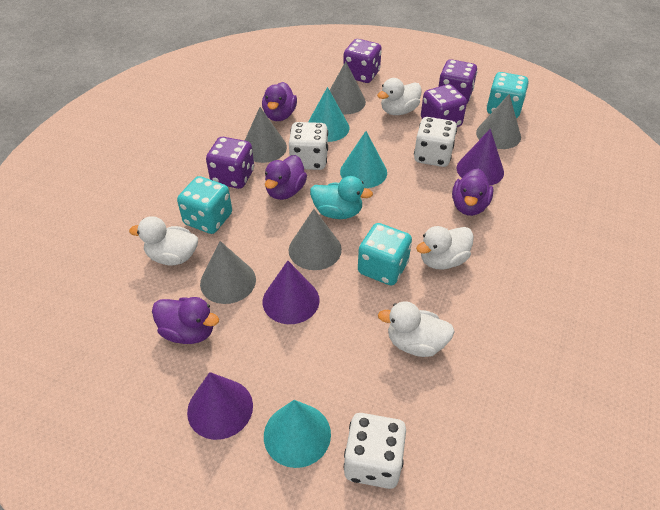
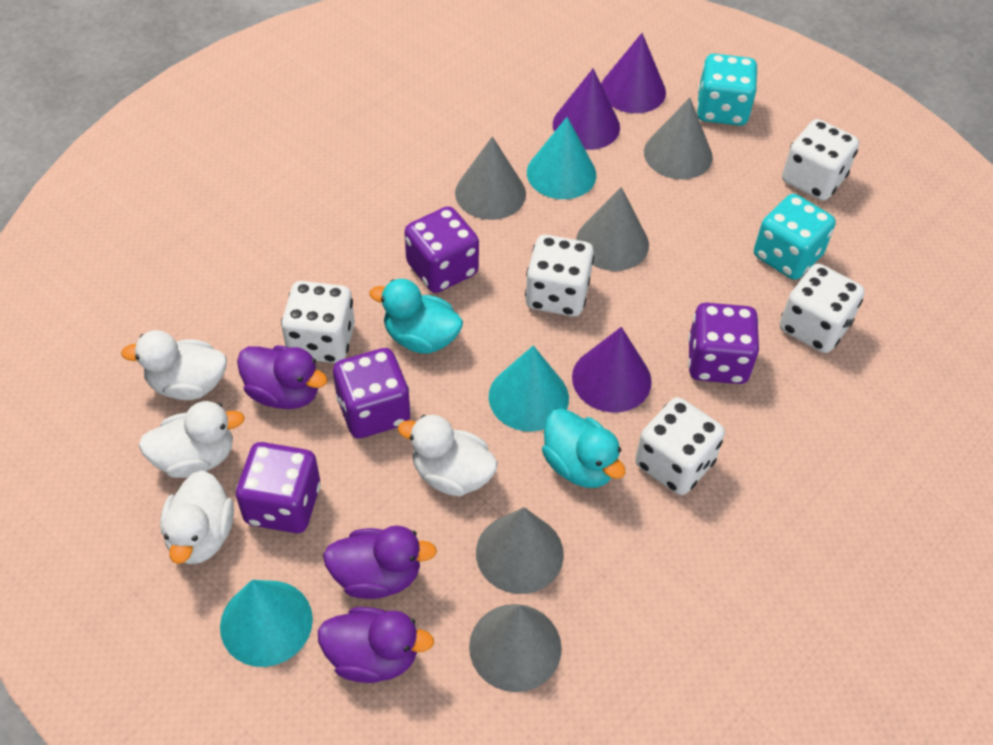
purple duck: 4 -> 3
turquoise dice: 3 -> 2
turquoise duck: 1 -> 2
white dice: 3 -> 5

